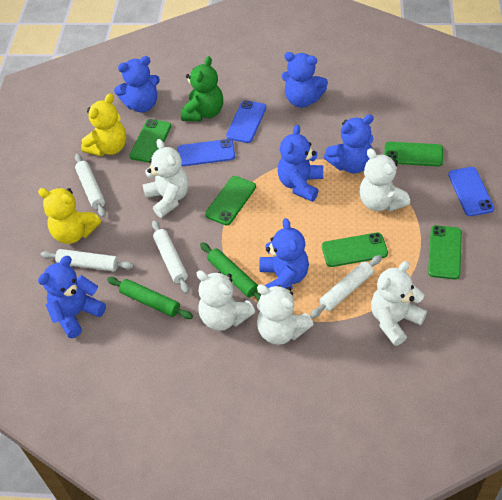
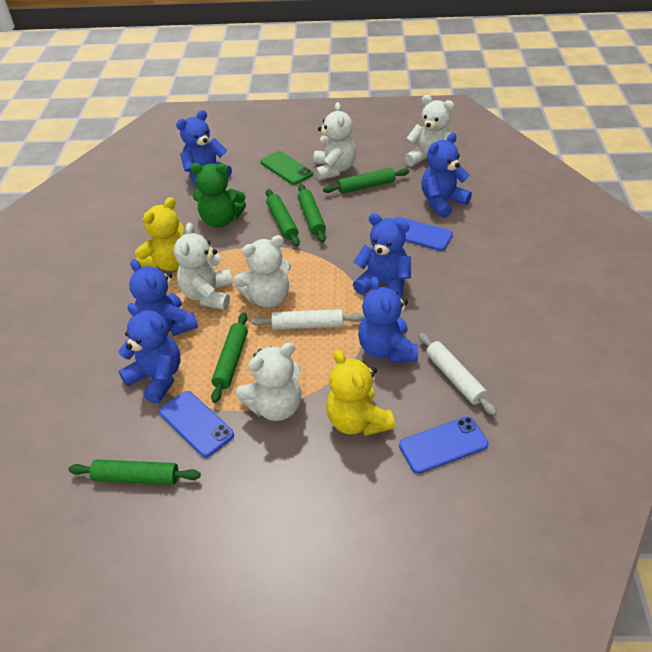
green phone: 5 -> 1
green rolling pin: 2 -> 5
white rolling pin: 4 -> 2

